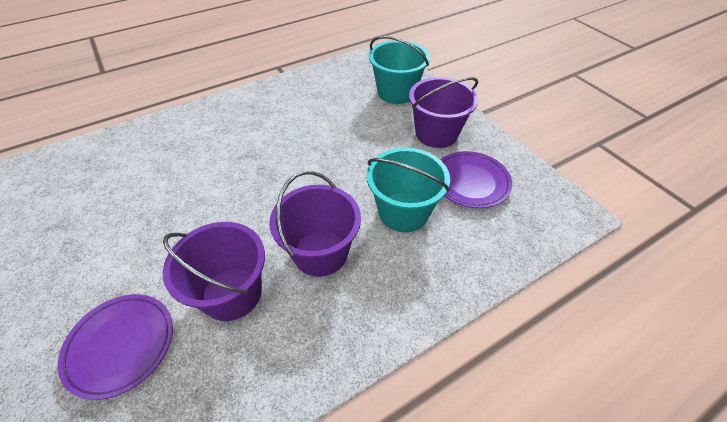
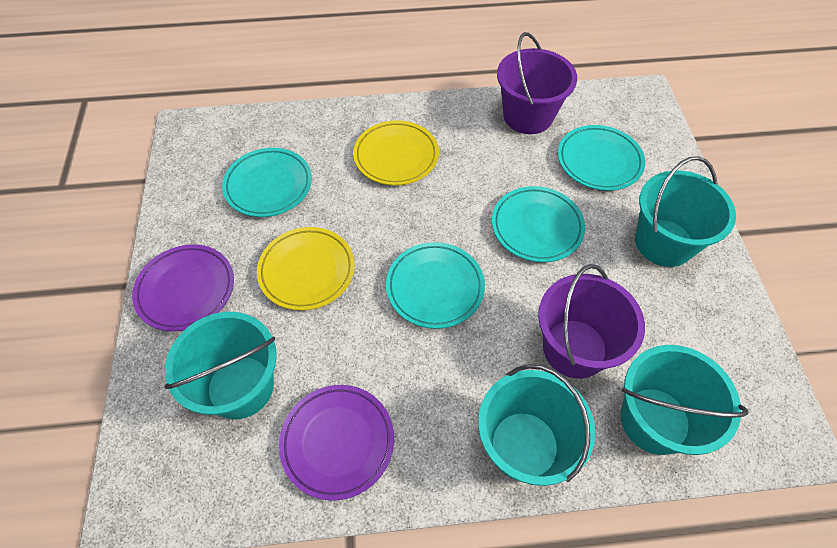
purple bucket: 3 -> 2
turquoise bucket: 2 -> 4
turquoise plate: 0 -> 4
yellow plate: 0 -> 2

